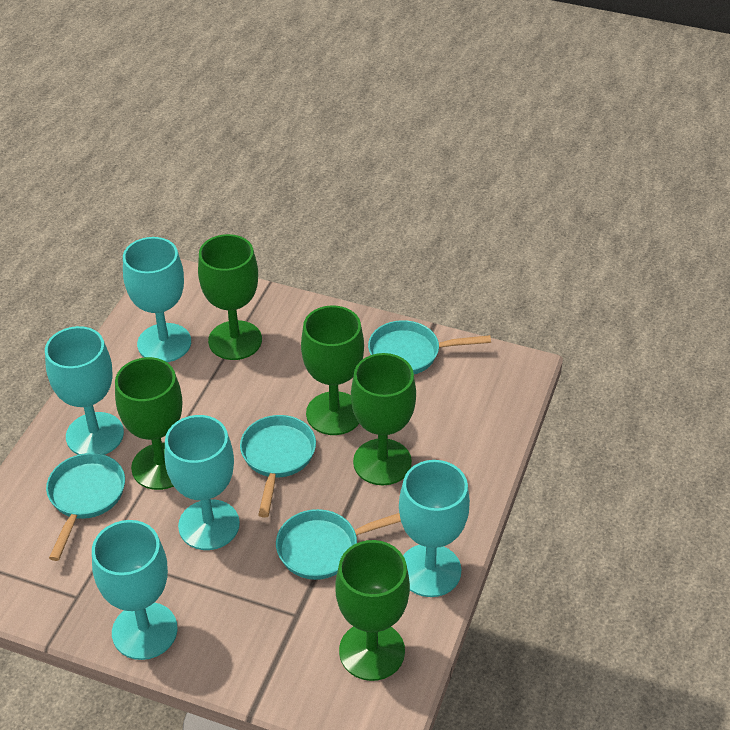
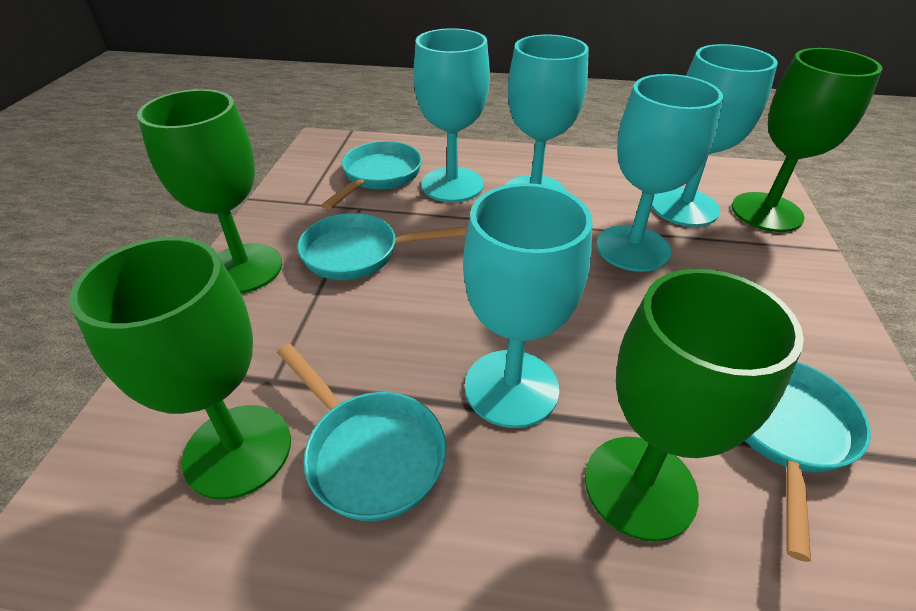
green goblet: 5 -> 4

